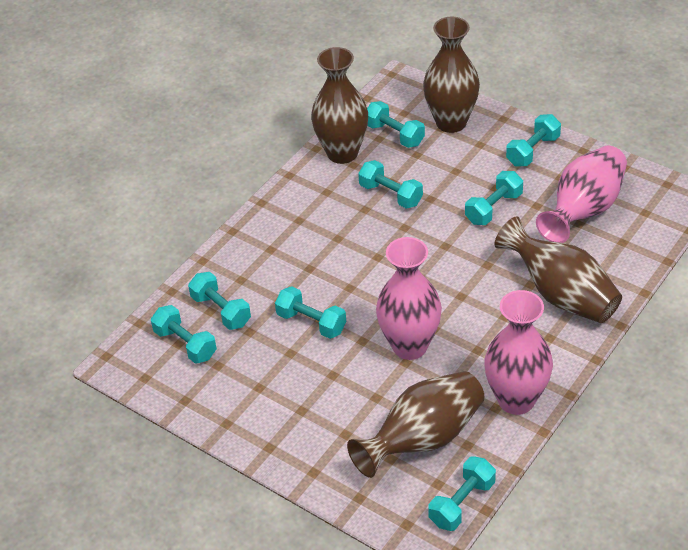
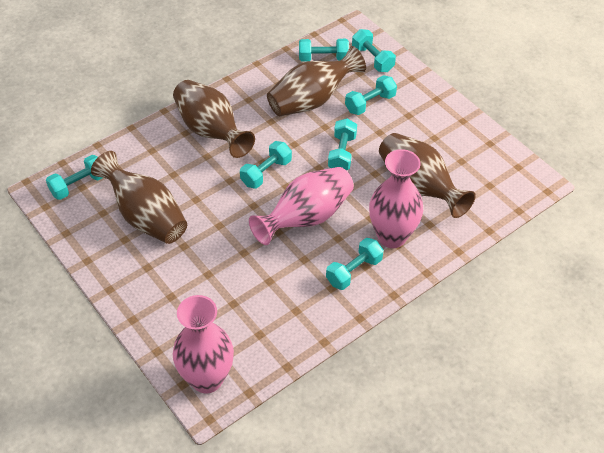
turquoise dumbbell: 8 -> 7

